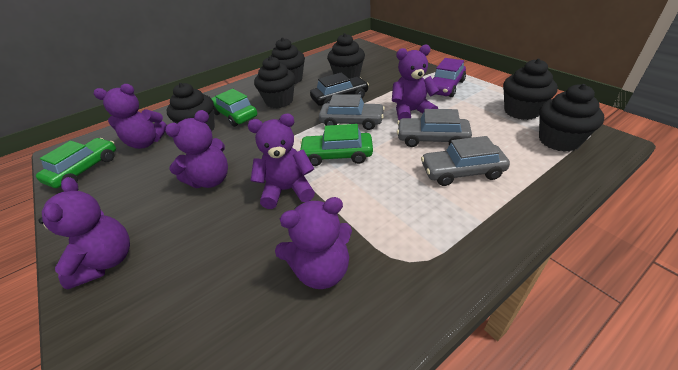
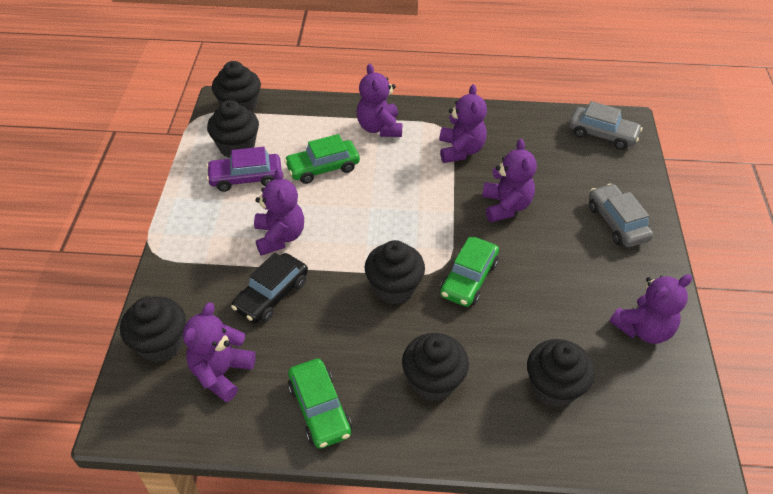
grey car: 3 -> 2

